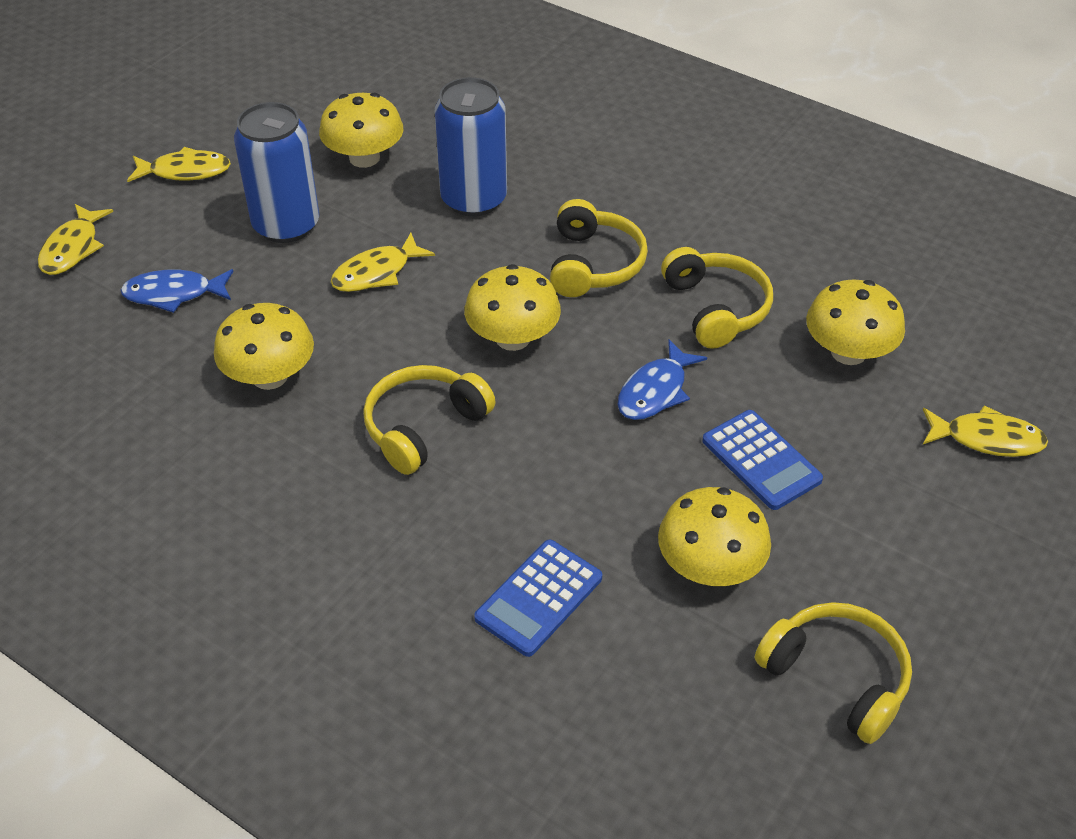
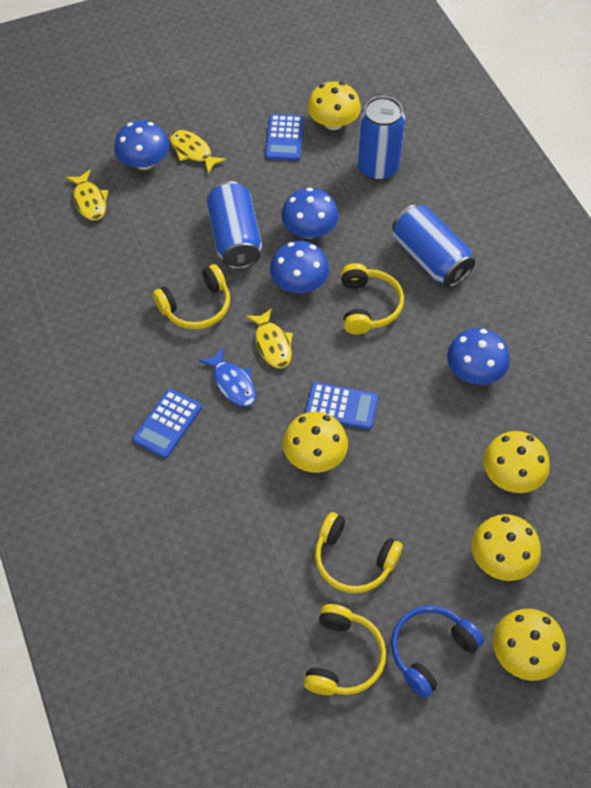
blue calculator: 2 -> 3
blue can: 2 -> 3
blue fish: 2 -> 1
blue headphones: 0 -> 1
blue mushroom: 0 -> 4
yellow fish: 4 -> 3

